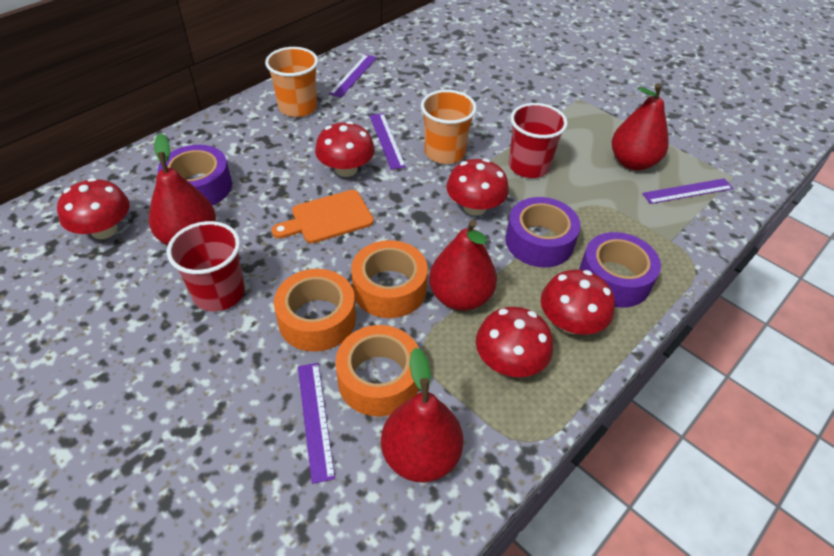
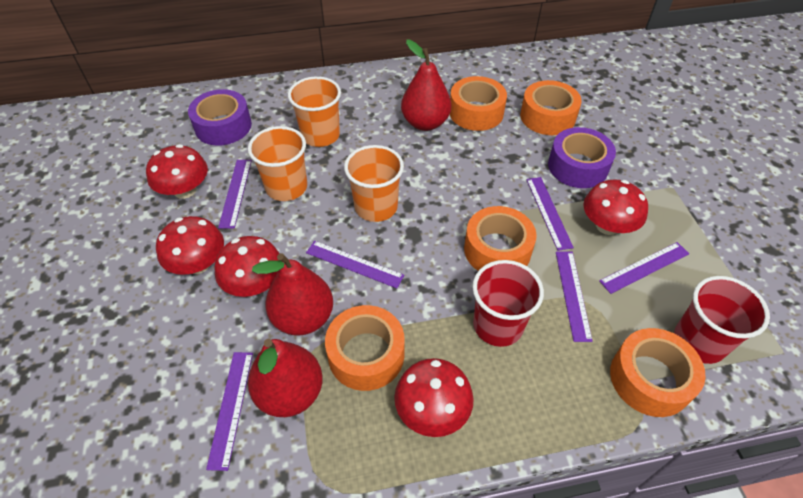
orange cup: 2 -> 3
orange cutting board: 1 -> 0
orange tape: 3 -> 5
purple ruler: 4 -> 6
purple tape: 3 -> 2
red pear: 4 -> 3

